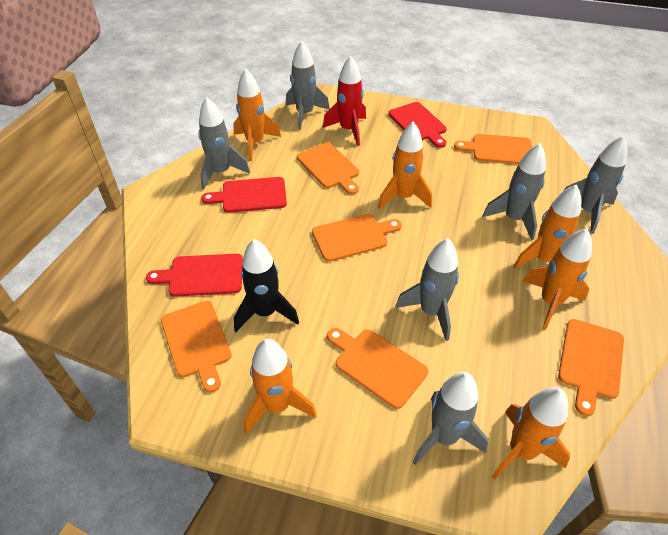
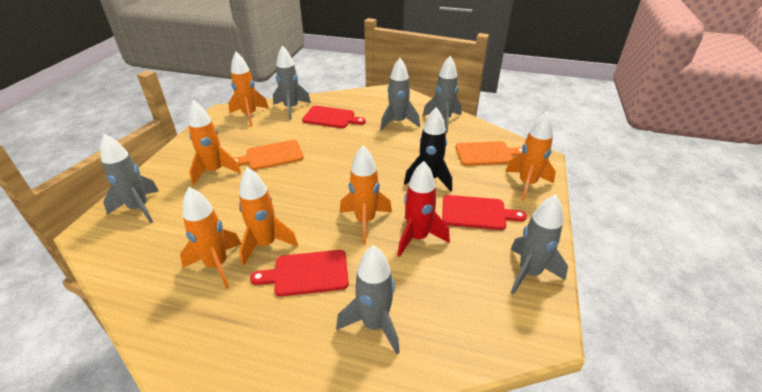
orange cutting board: 6 -> 2

